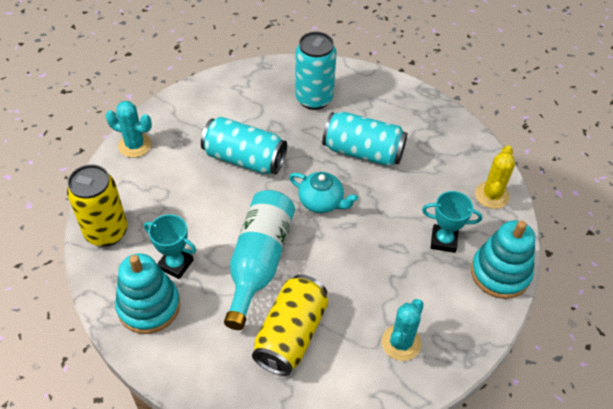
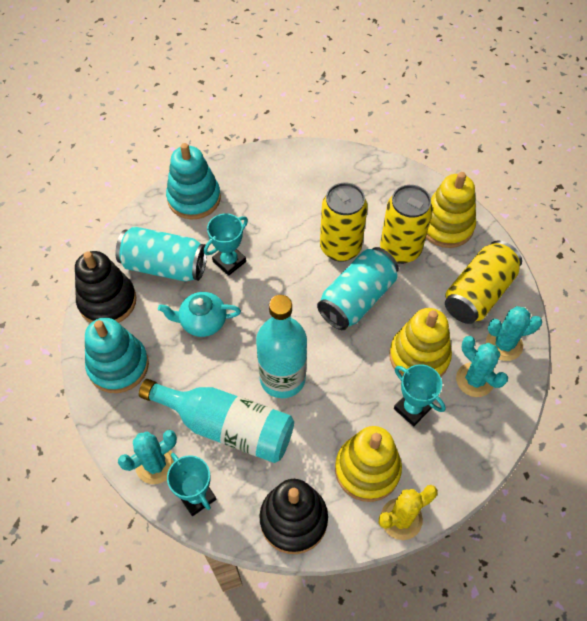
black stacking toy: 0 -> 2
turquoise bottle: 1 -> 2
turquoise cactus: 2 -> 3
turquoise can: 3 -> 2
turquoise trophy: 2 -> 3
yellow can: 2 -> 3
yellow stacking toy: 0 -> 3

